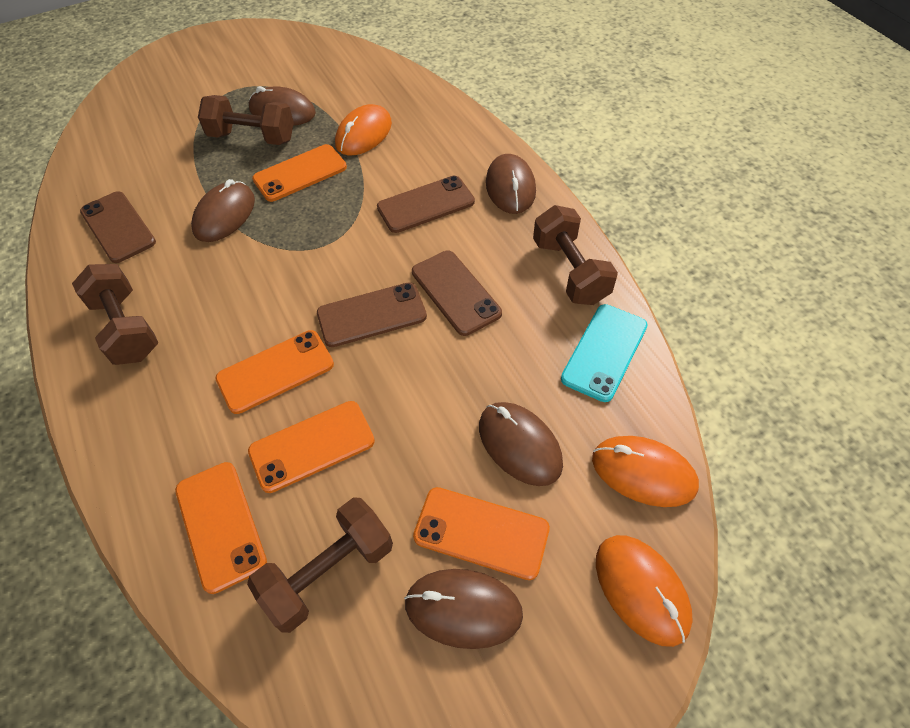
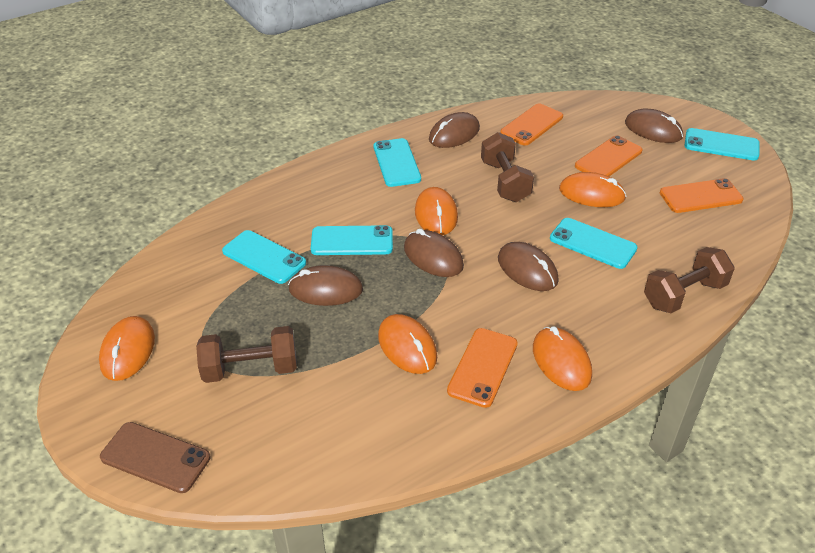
brown dumbbell: 4 -> 3
brown phone: 4 -> 1
orange mouse: 3 -> 5
orange phone: 5 -> 4
turquoise phone: 1 -> 5

